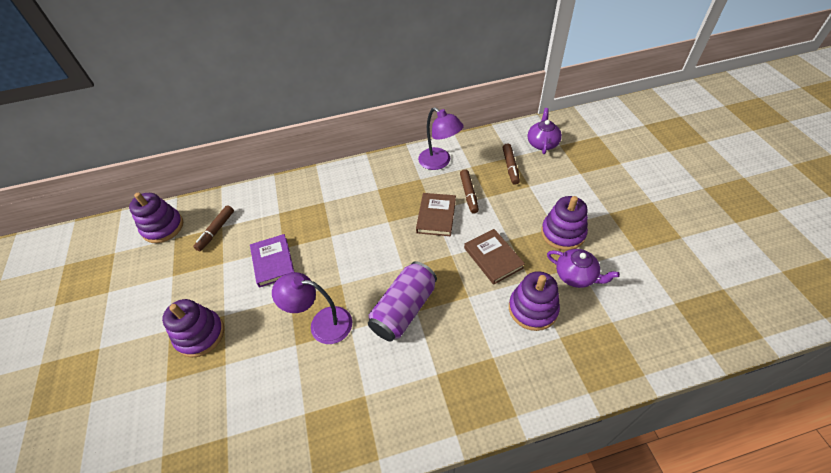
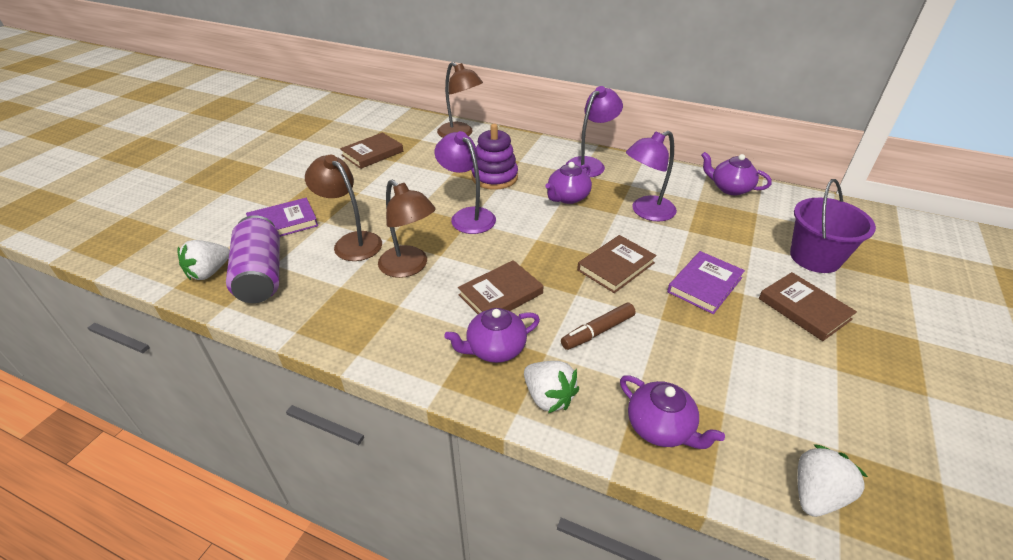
brown book: 2 -> 4
brown lamp: 0 -> 3
brown marker: 3 -> 1
purple book: 1 -> 2
purple bucket: 0 -> 1
purple lamp: 2 -> 3
purple stacking toy: 4 -> 1
purple teapot: 2 -> 4
white strawberry: 0 -> 3

